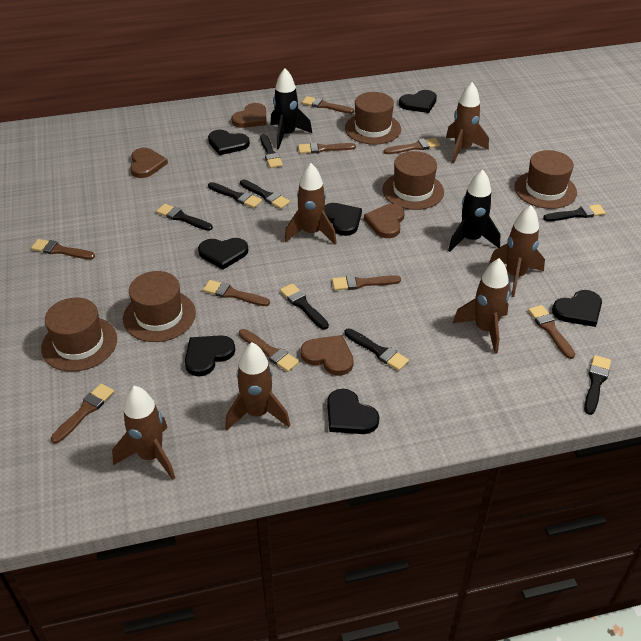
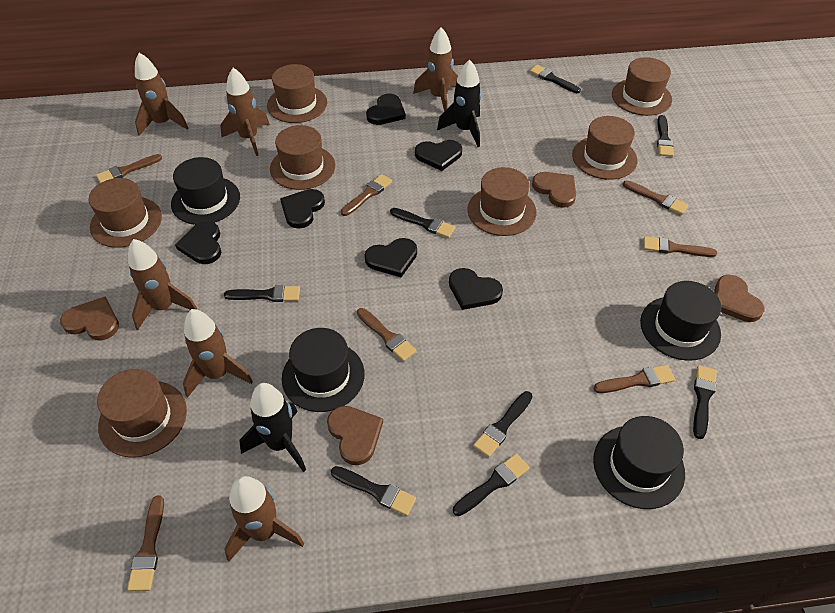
black hat: 0 -> 4
black heart: 7 -> 6
brown brush: 9 -> 7
brown hat: 5 -> 7

